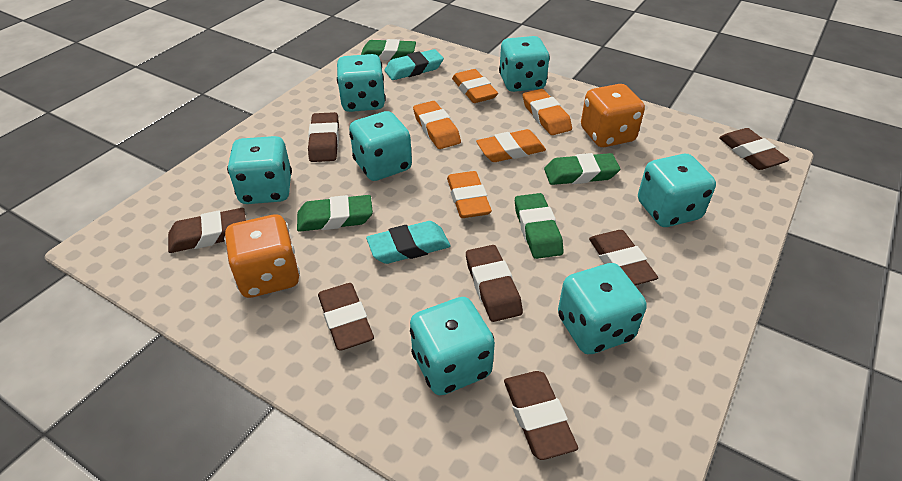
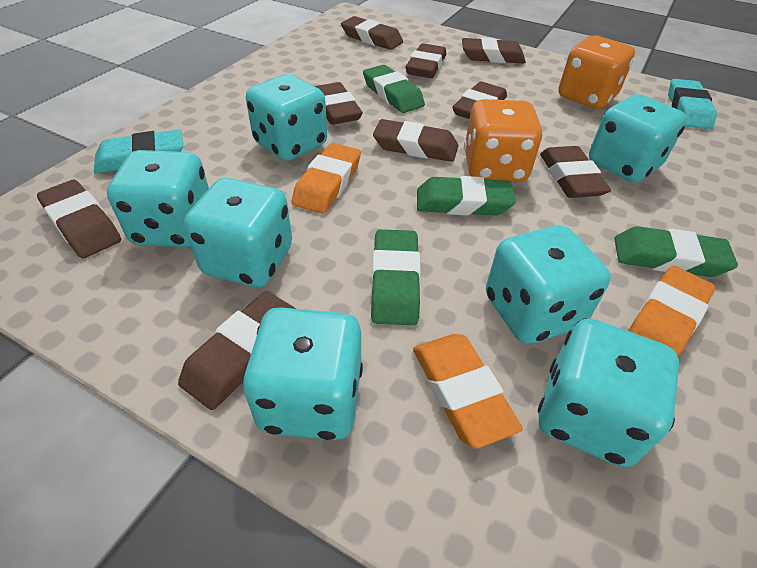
brown eraser: 7 -> 9
orange eraser: 5 -> 3

